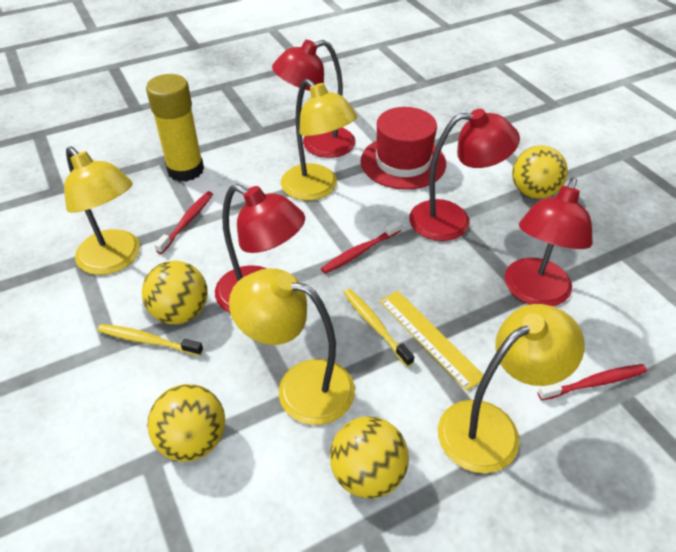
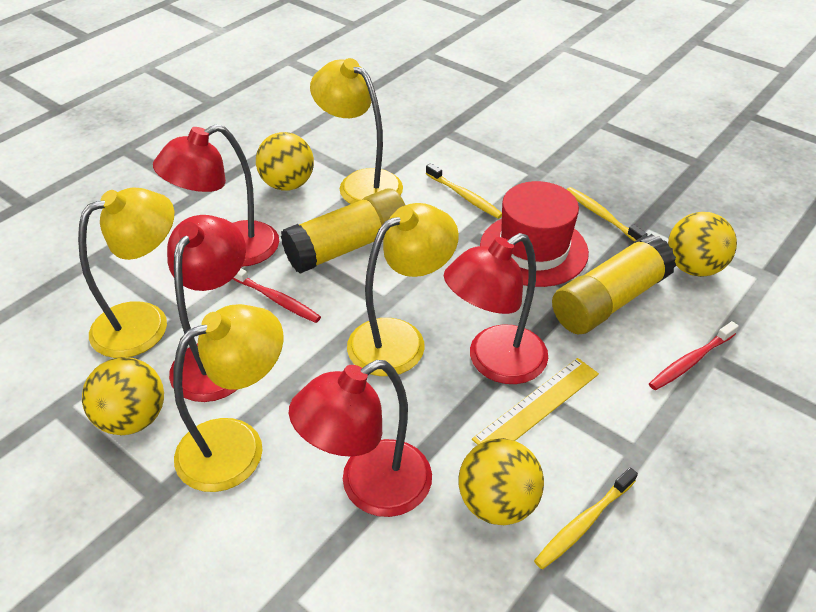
red toothbrush: 3 -> 2
yellow glue stick: 1 -> 2
yellow toothbrush: 2 -> 3

